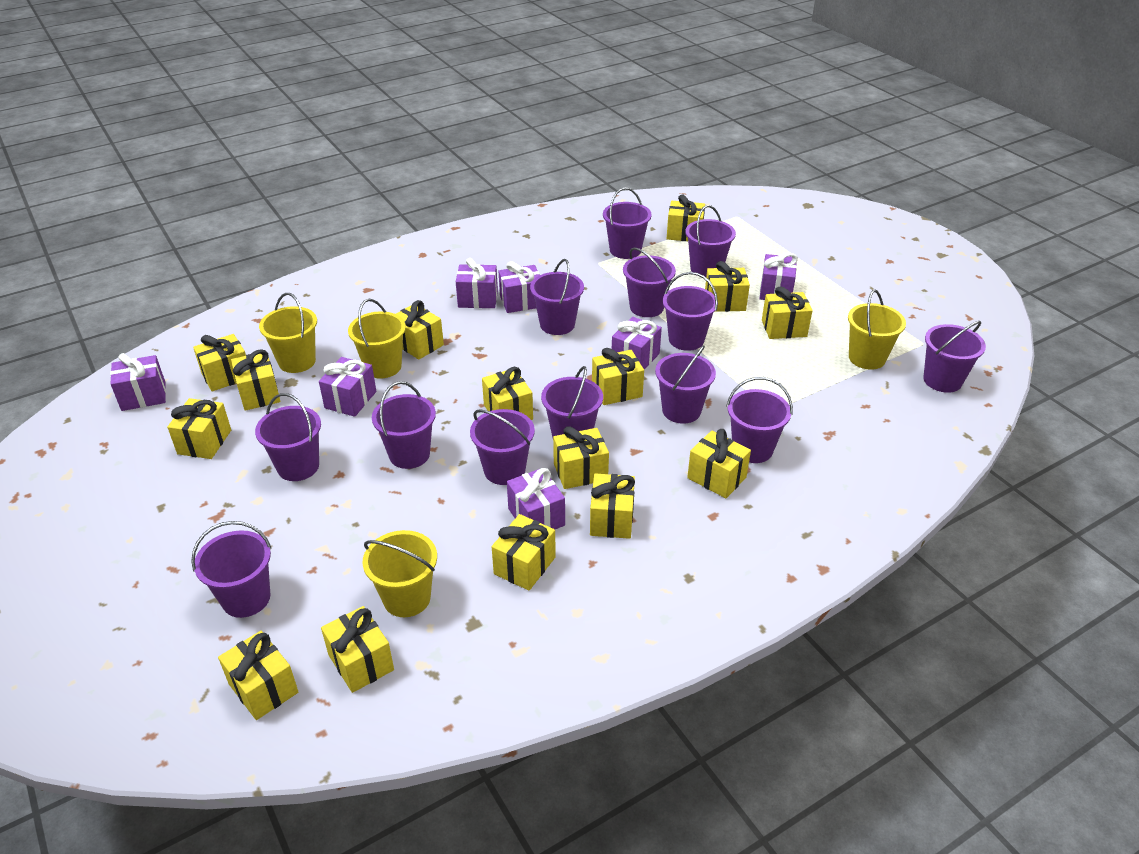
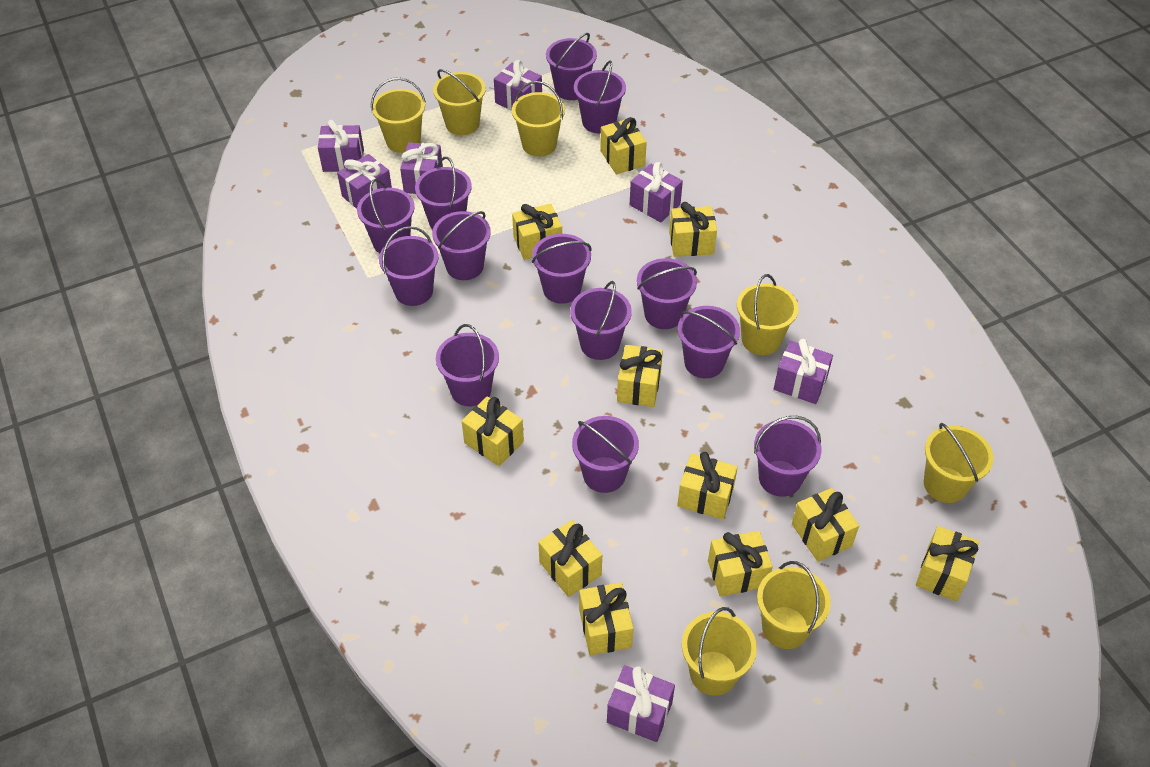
yellow bucket: 4 -> 7
yellow gift: 15 -> 11

